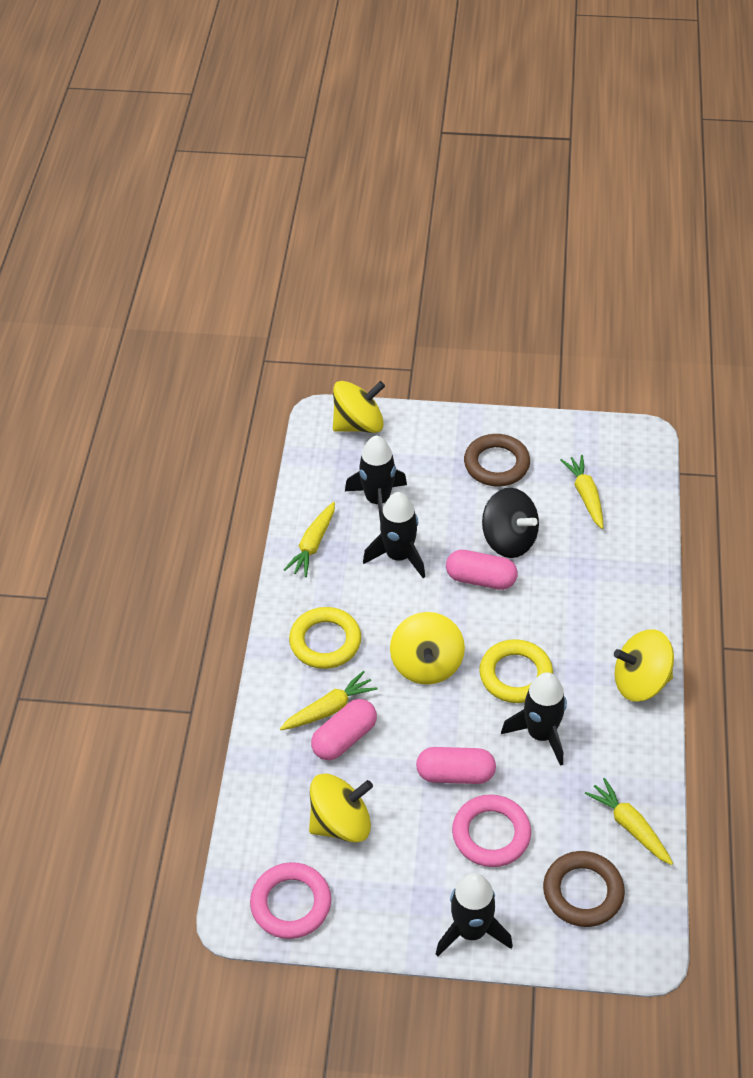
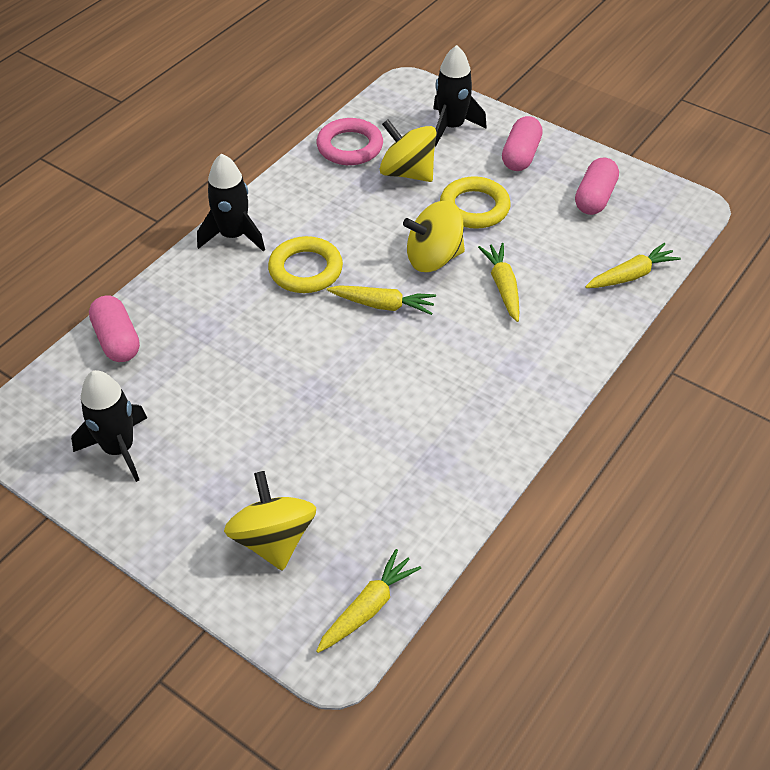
black rocket: 4 -> 3
black spinning top: 1 -> 0
brown ring: 2 -> 0
pink ring: 2 -> 1
yellow spinning top: 4 -> 3

